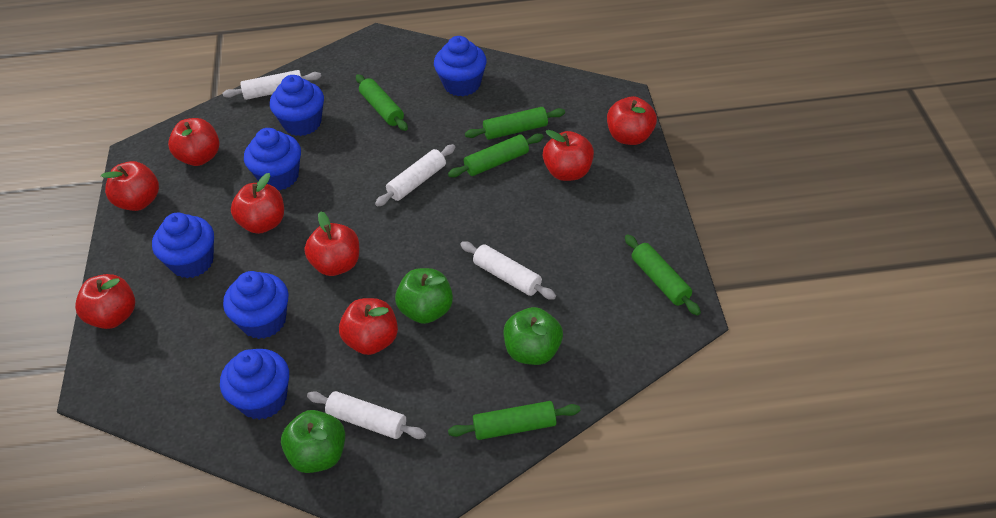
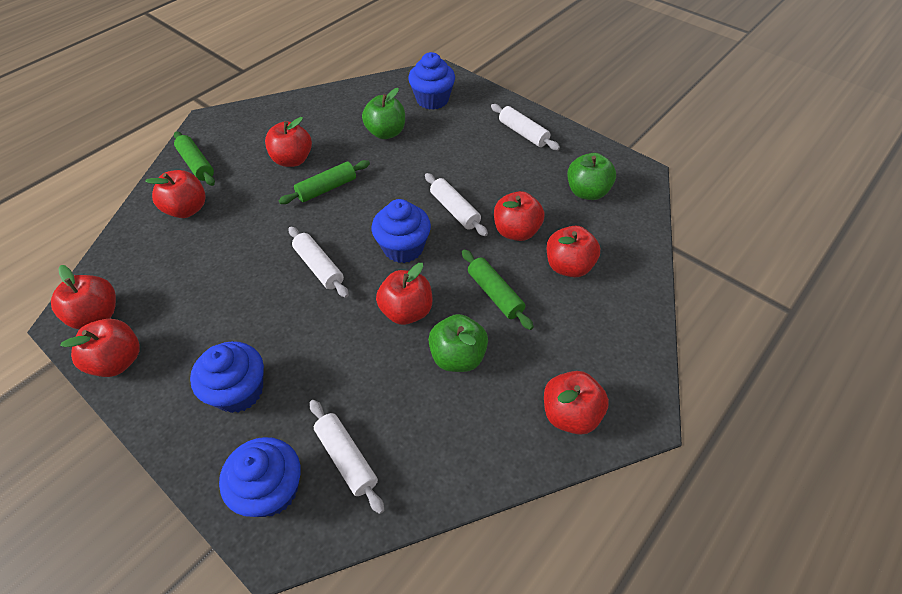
blue cupcake: 6 -> 4
green rolling pin: 5 -> 3

